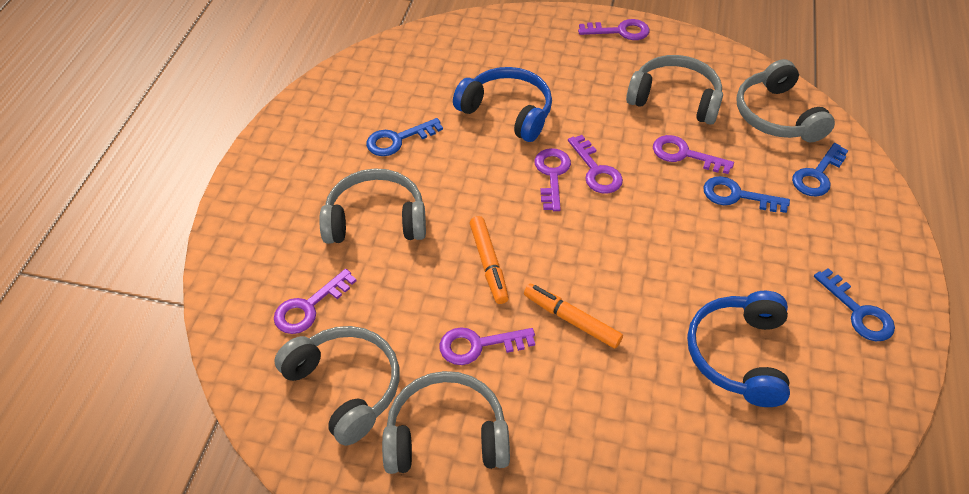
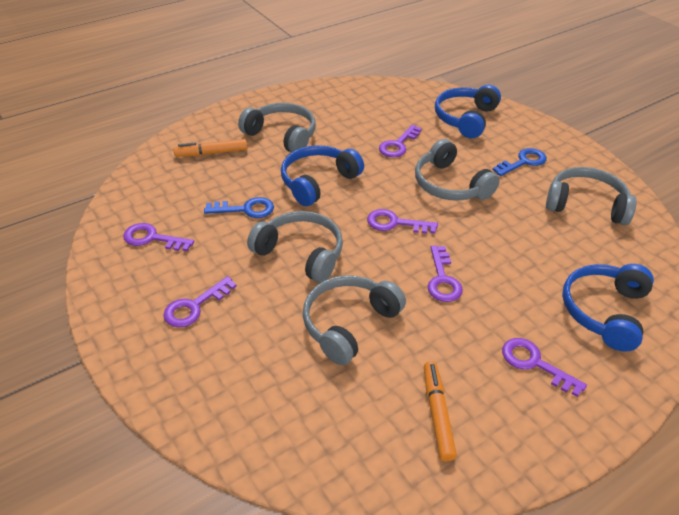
blue headphones: 2 -> 3
blue key: 4 -> 2

